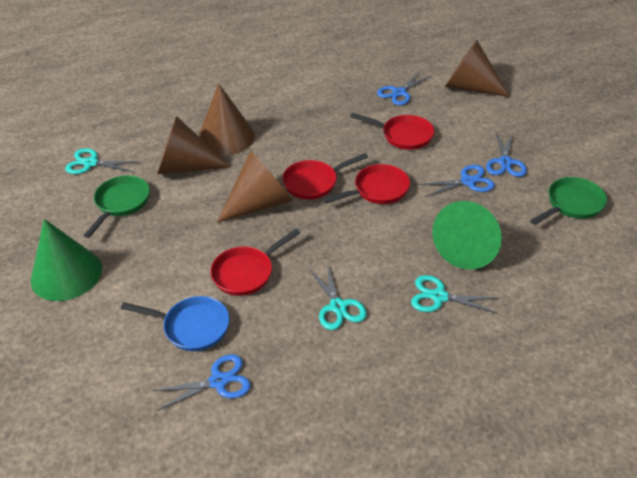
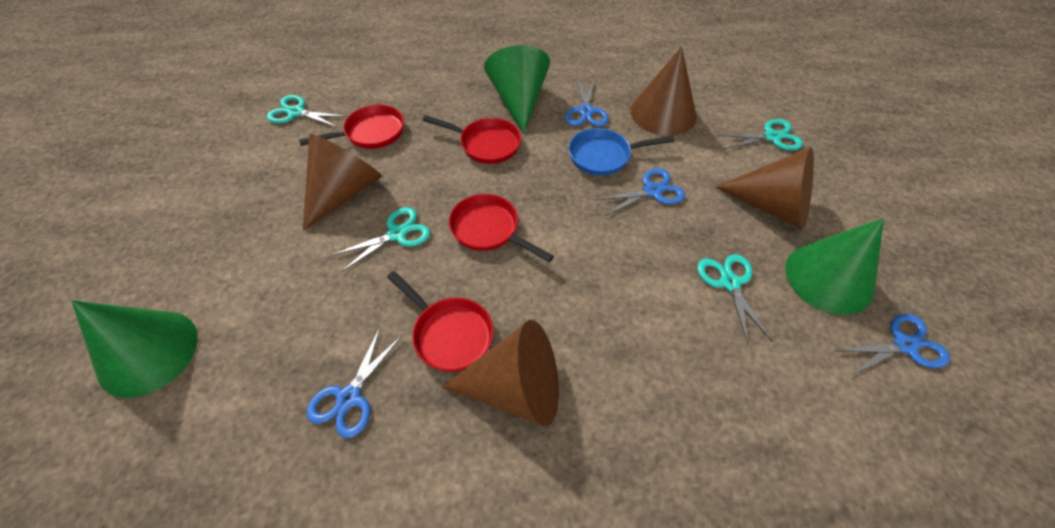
green cone: 2 -> 3
green pan: 2 -> 0
turquoise scissors: 3 -> 4

